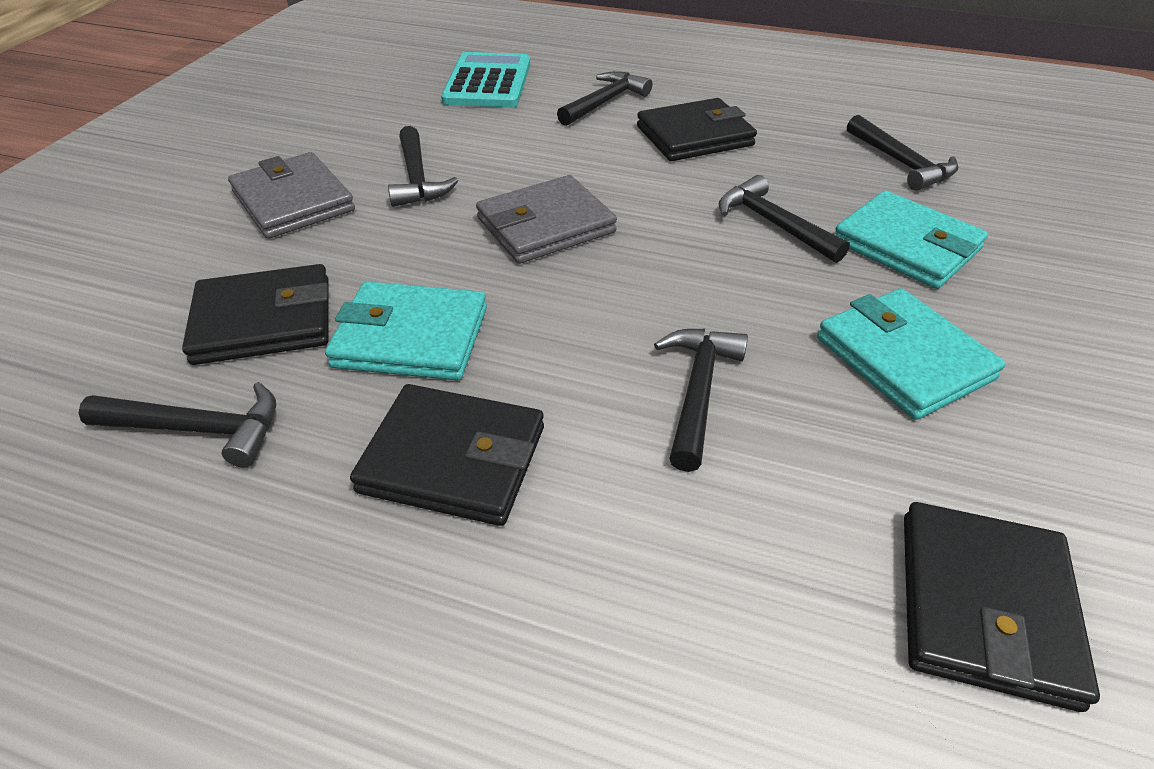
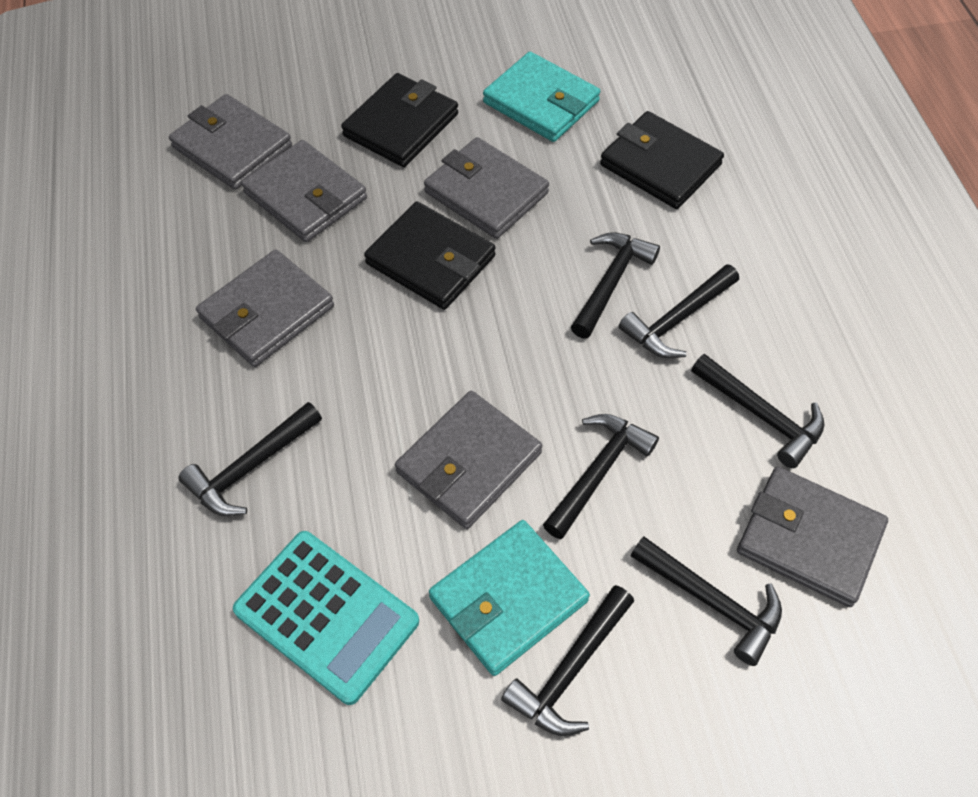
black hammer: 6 -> 7
black wallet: 4 -> 3
grey wallet: 2 -> 6
turquoise wallet: 3 -> 2

